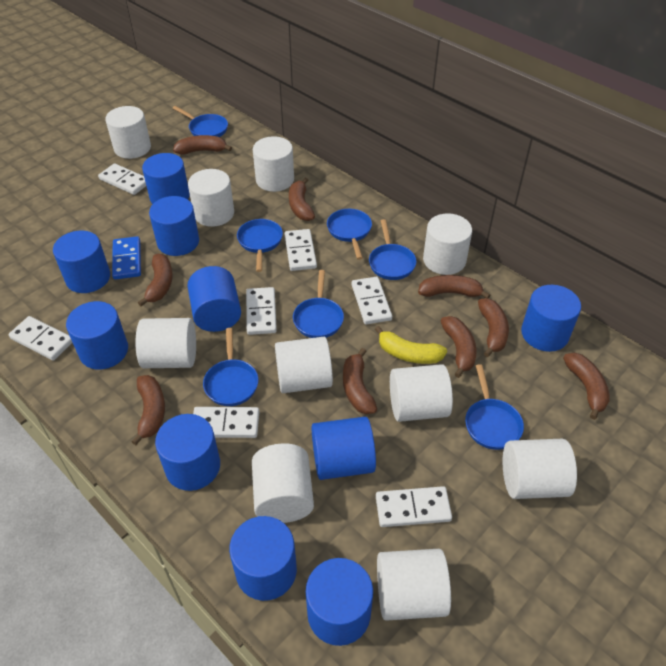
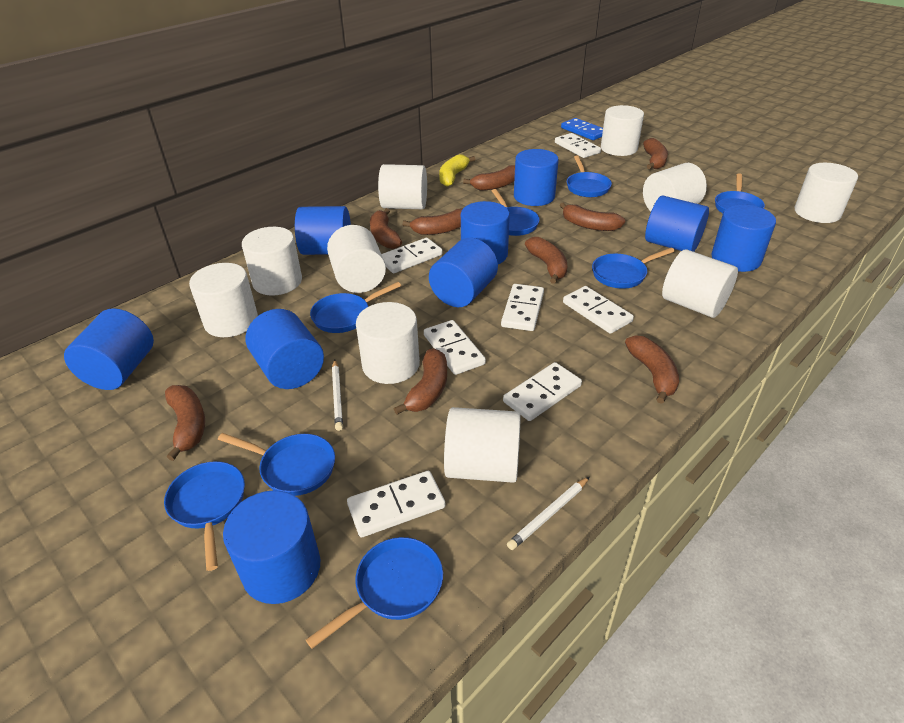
blue cylinder: 10 -> 9
blue pan: 7 -> 8
white pencil: 0 -> 2

